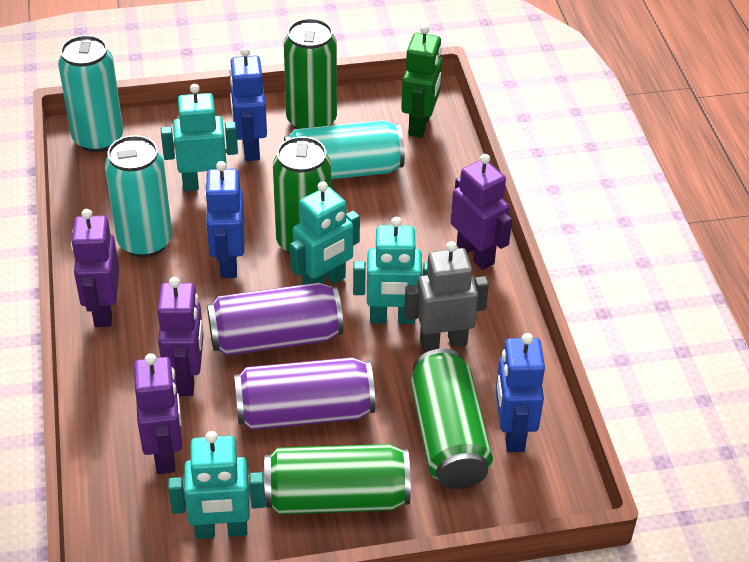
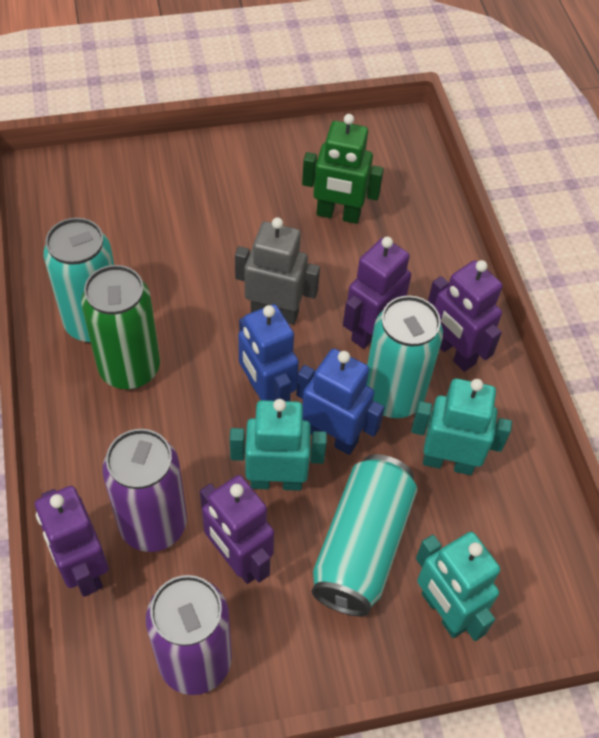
blue robot: 3 -> 2
green can: 4 -> 1
turquoise robot: 4 -> 3

